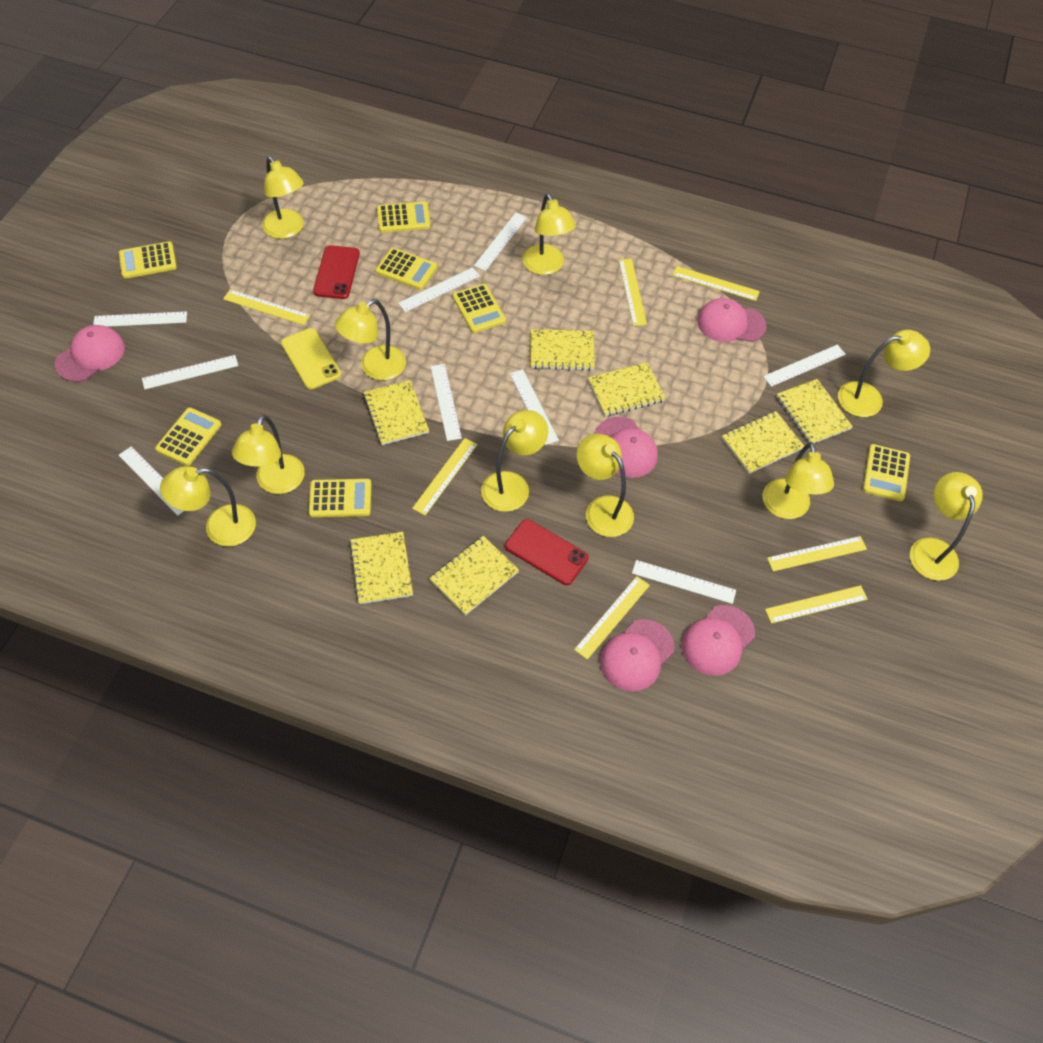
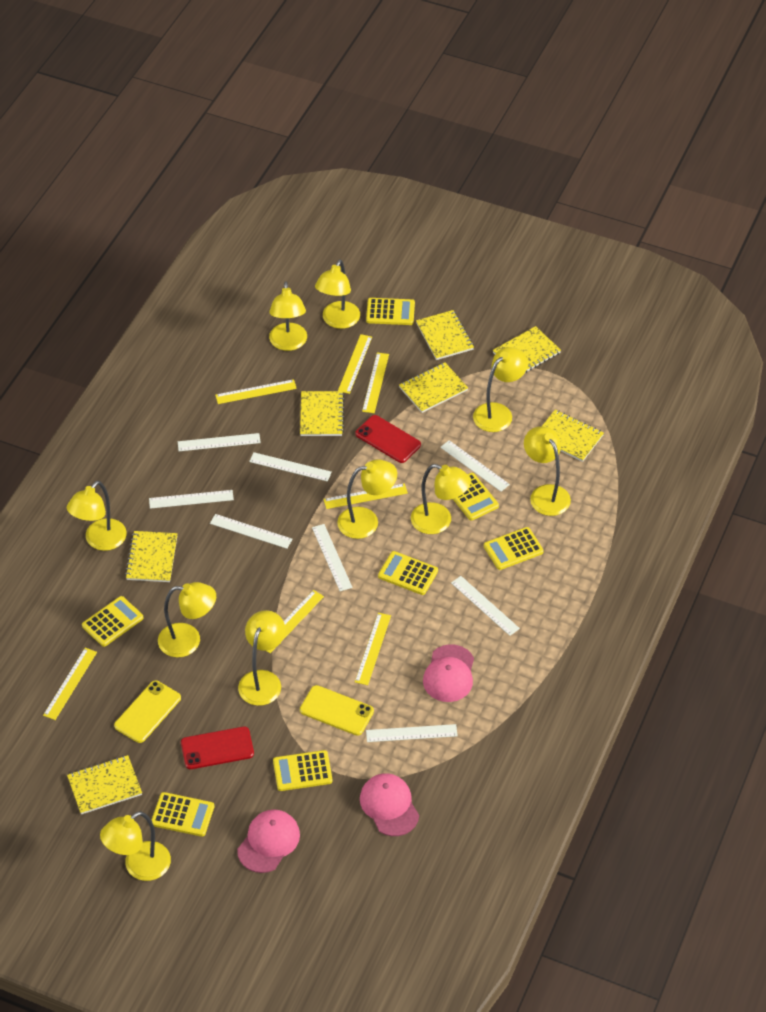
pink cap: 5 -> 3
white ruler: 9 -> 8
yellow phone: 1 -> 2

